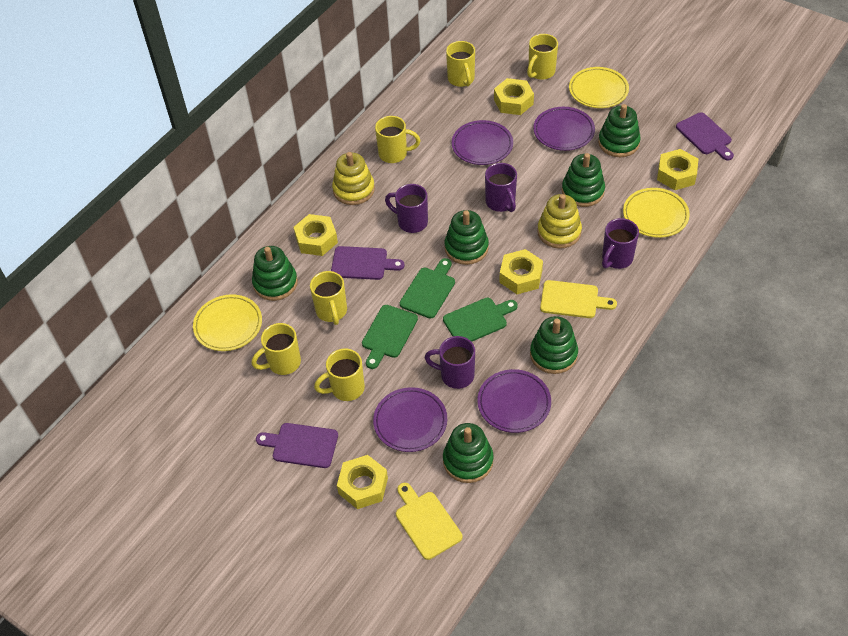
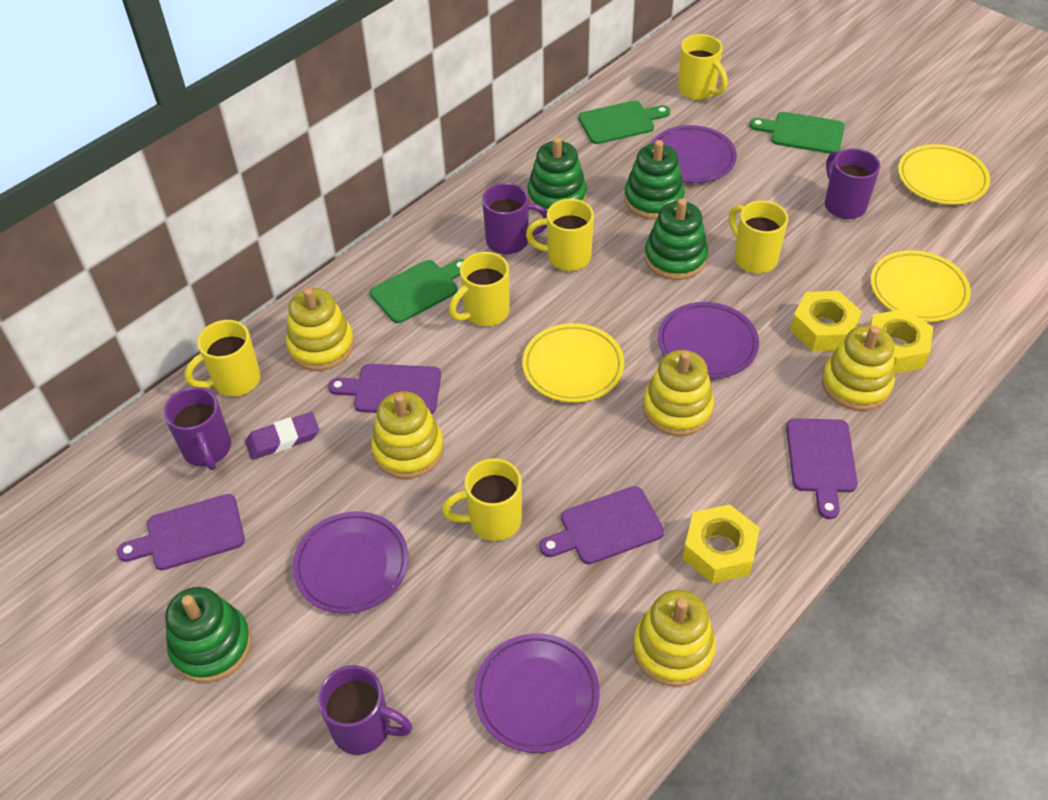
green stacking toy: 6 -> 4
purple cutting board: 3 -> 4
purple eraser: 0 -> 1
yellow cutting board: 2 -> 0
yellow nut: 5 -> 3
yellow stacking toy: 2 -> 5

